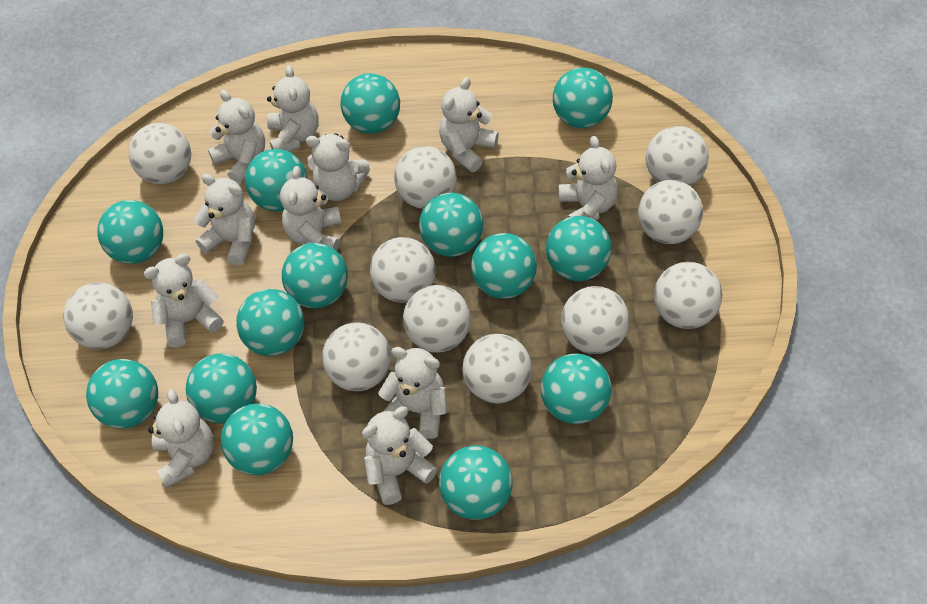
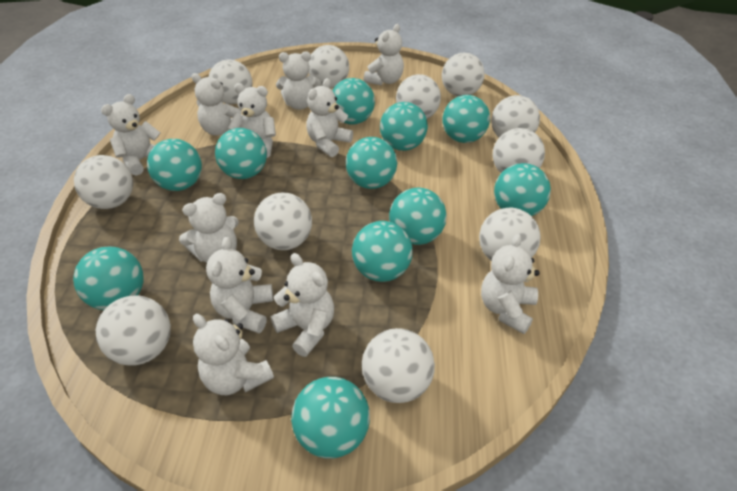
turquoise ball: 14 -> 11

